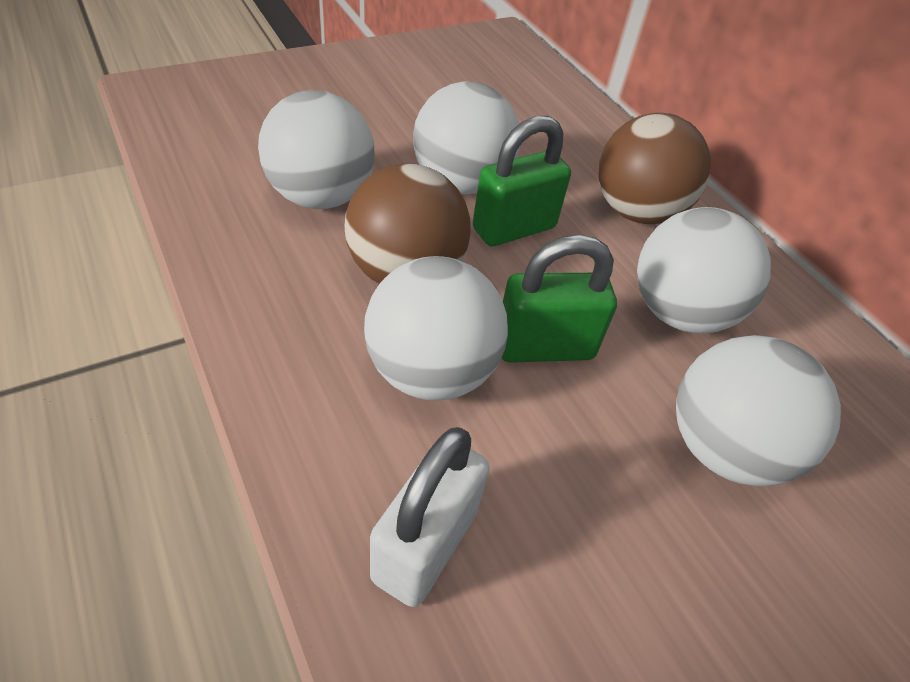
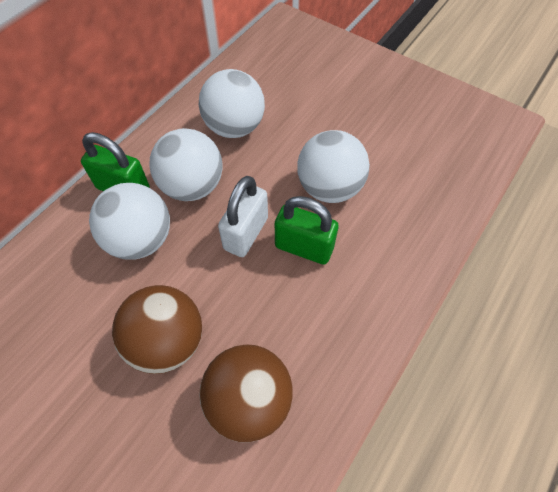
white ball: 5 -> 4

